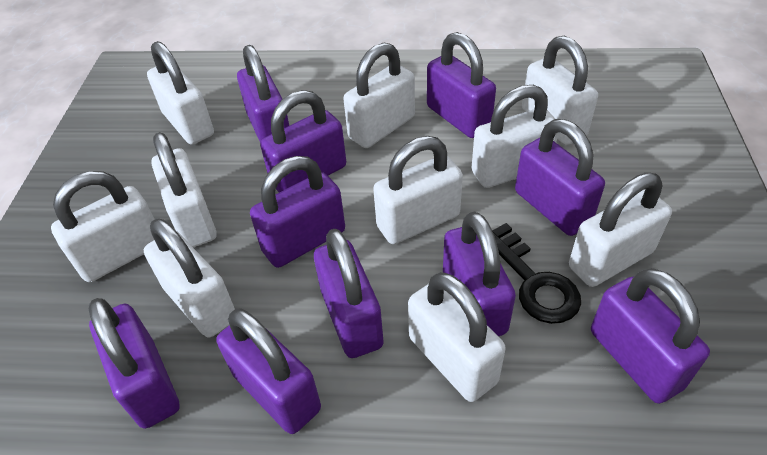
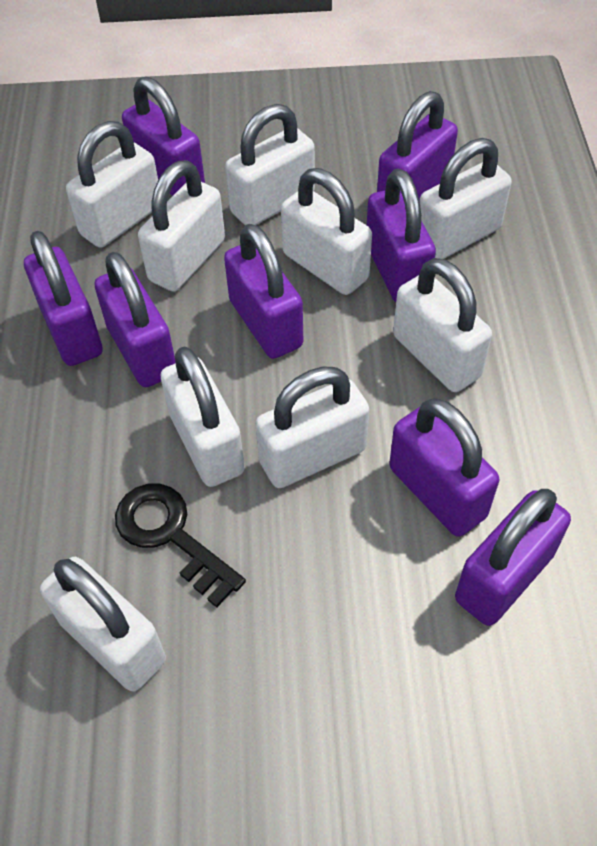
purple padlock: 10 -> 8
white padlock: 10 -> 9

